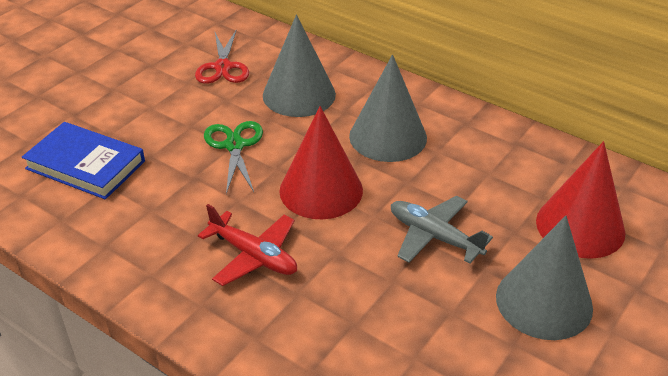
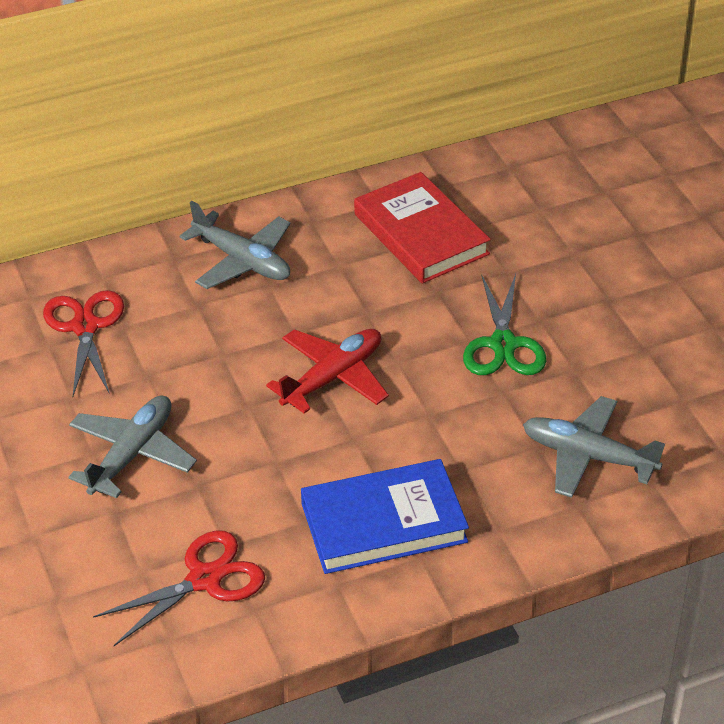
grey cone: 3 -> 0
grey plane: 1 -> 3
red book: 0 -> 1
red cone: 2 -> 0
red scissors: 1 -> 2

